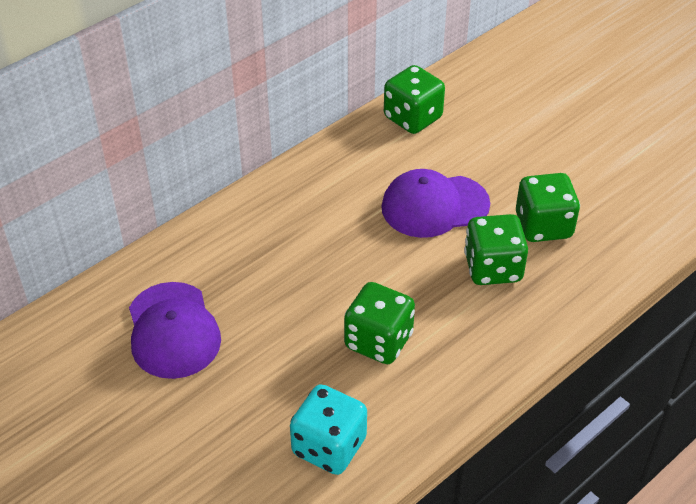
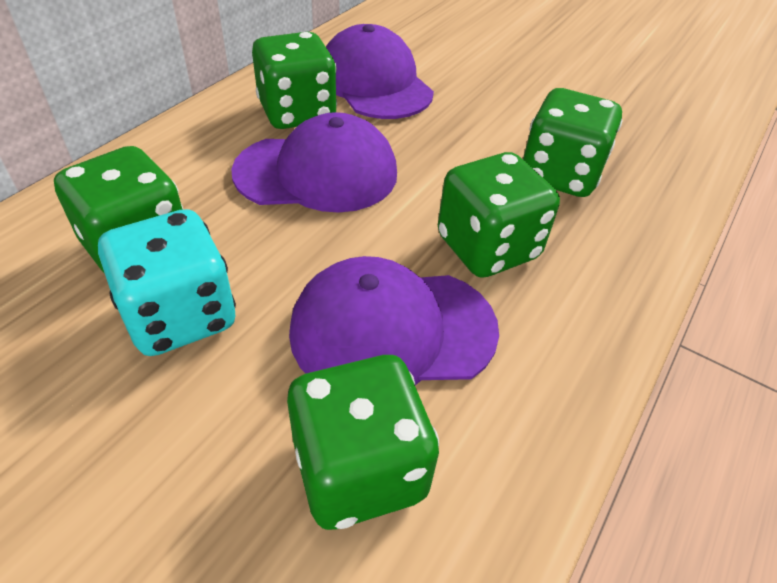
green dice: 4 -> 5
purple cap: 2 -> 3

